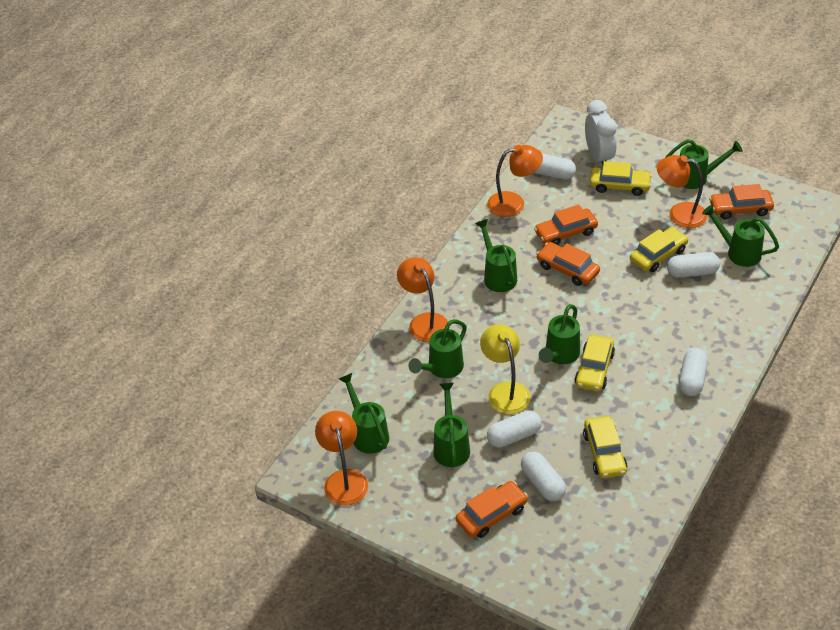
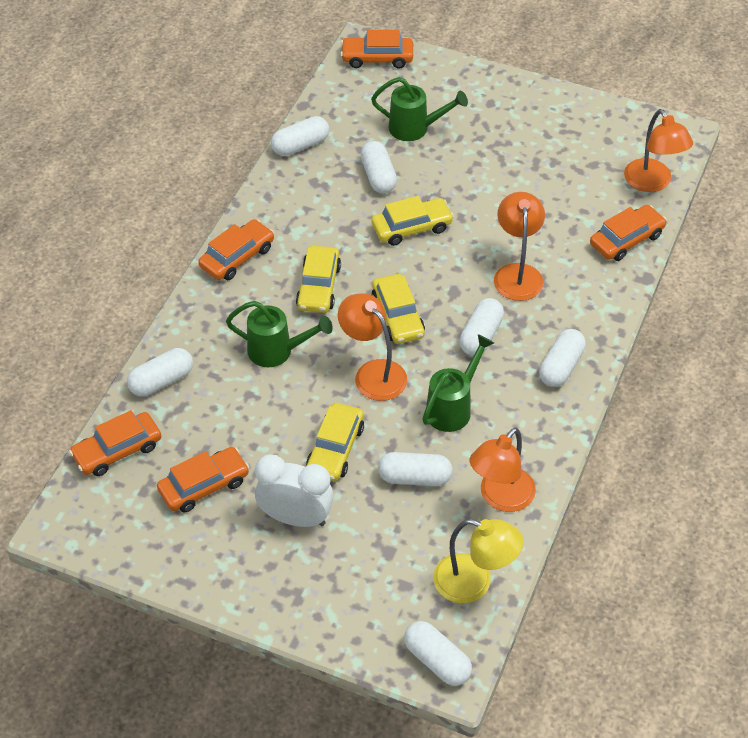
green watering can: 7 -> 3
orange car: 4 -> 5
white capsule: 5 -> 7

